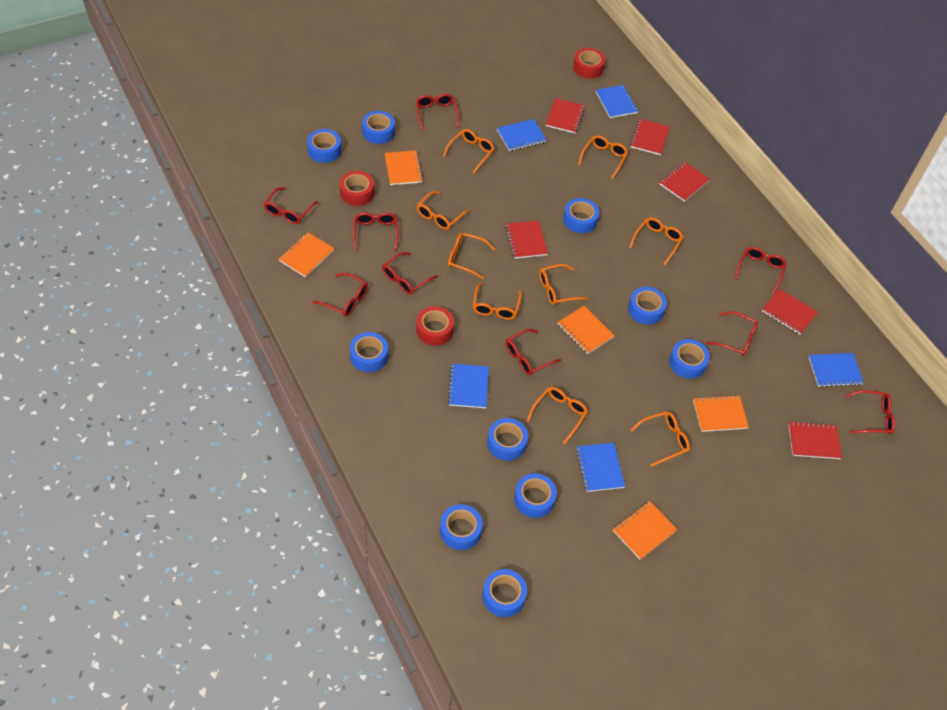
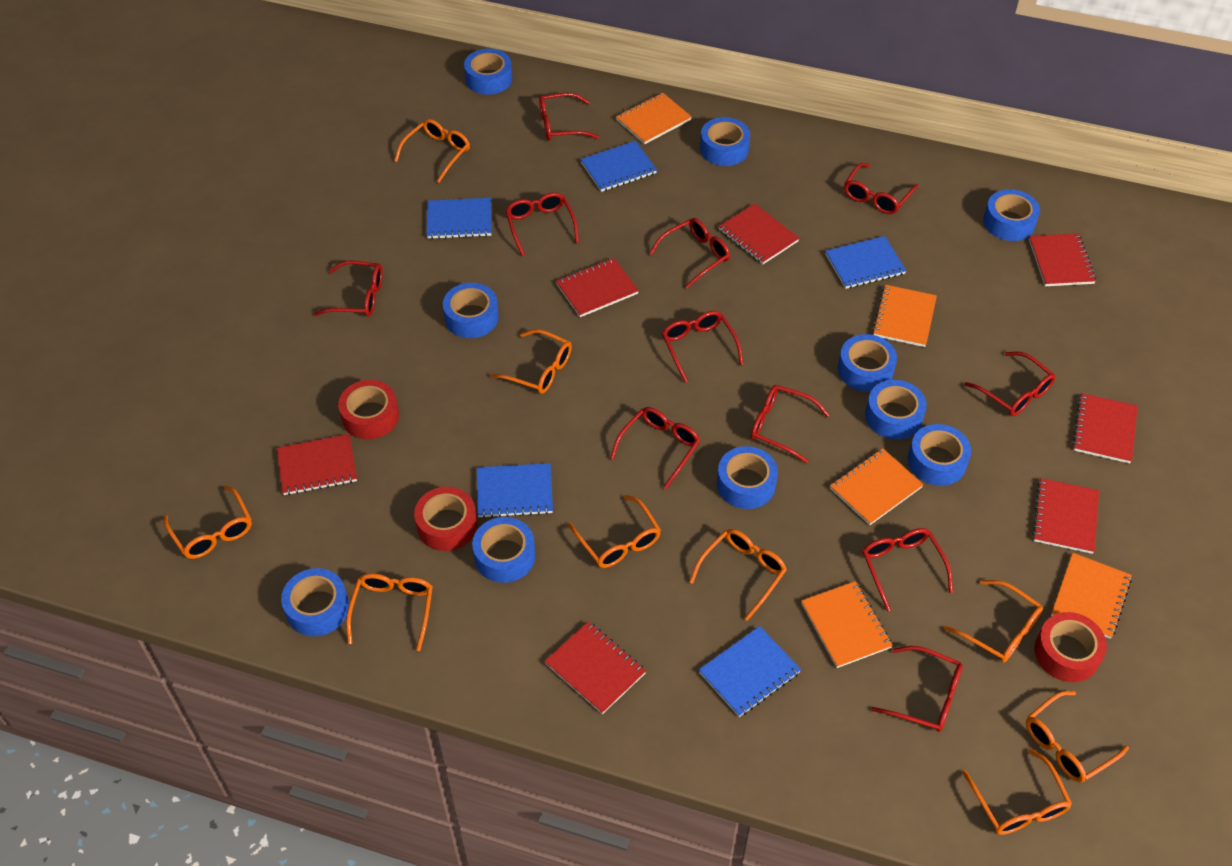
red glasses: 9 -> 11
red notebook: 6 -> 7

